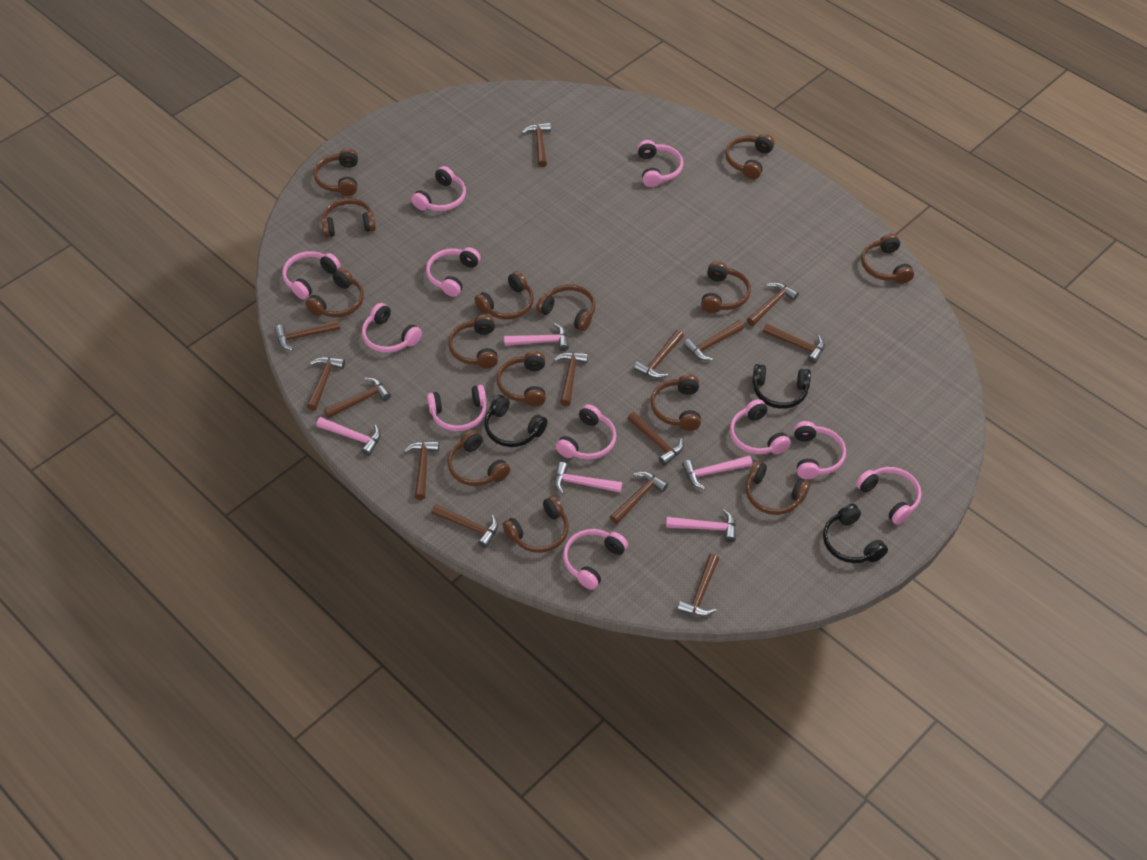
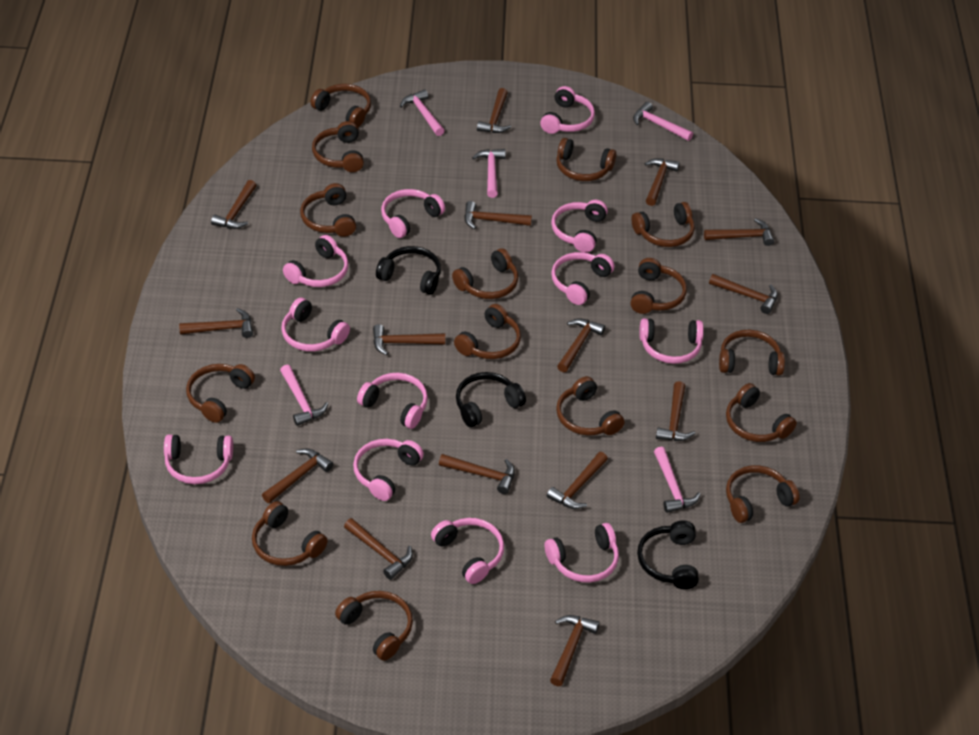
brown hammer: 14 -> 15
brown headphones: 14 -> 15
pink headphones: 11 -> 12

